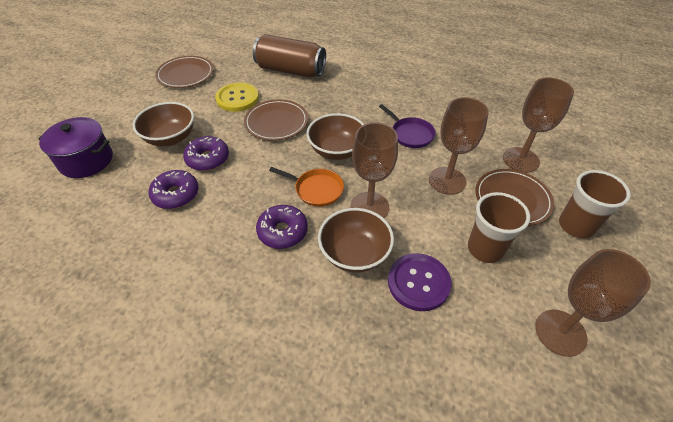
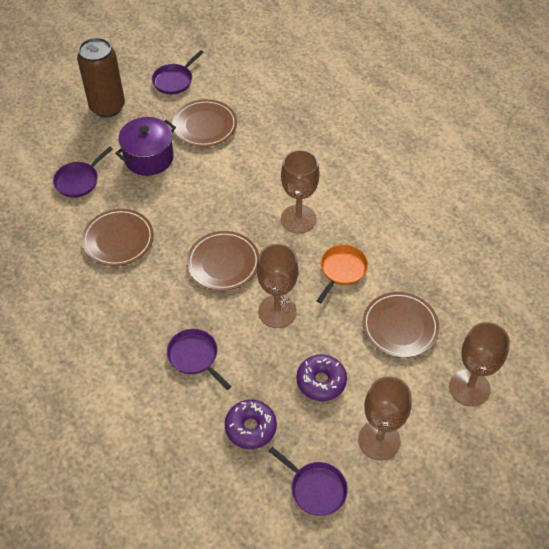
brown bowl: 3 -> 0
brown cup: 2 -> 0
brown plate: 3 -> 4
purple button: 1 -> 0
purple donut: 3 -> 2
purple pan: 1 -> 4
yellow button: 1 -> 0

